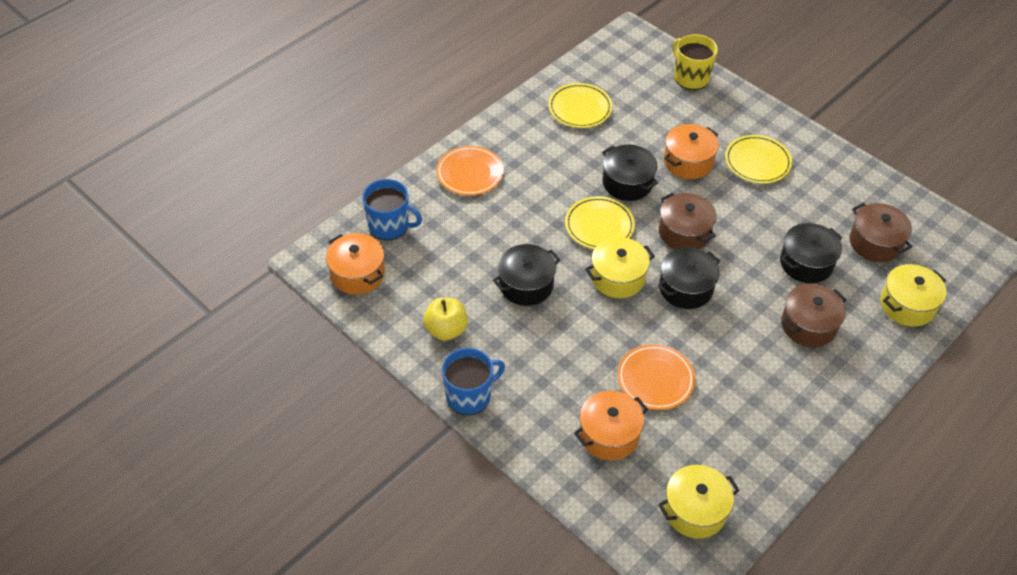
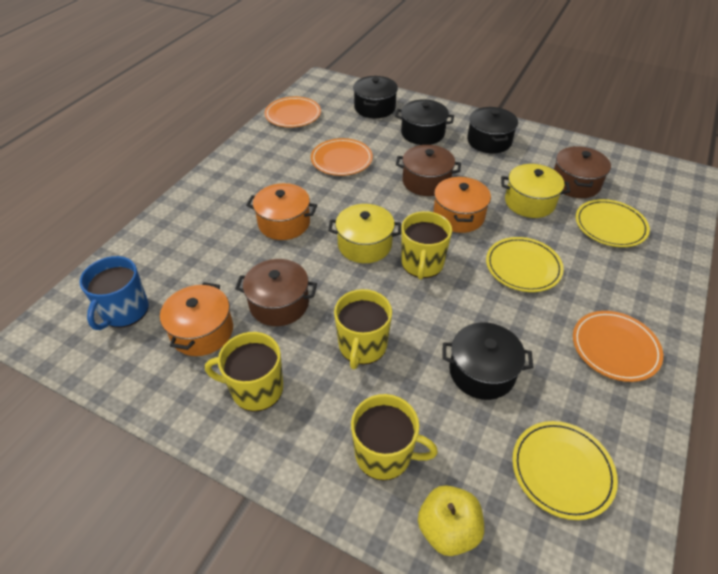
blue mug: 2 -> 1
orange plate: 2 -> 3
yellow mug: 1 -> 4
yellow pot: 3 -> 2

